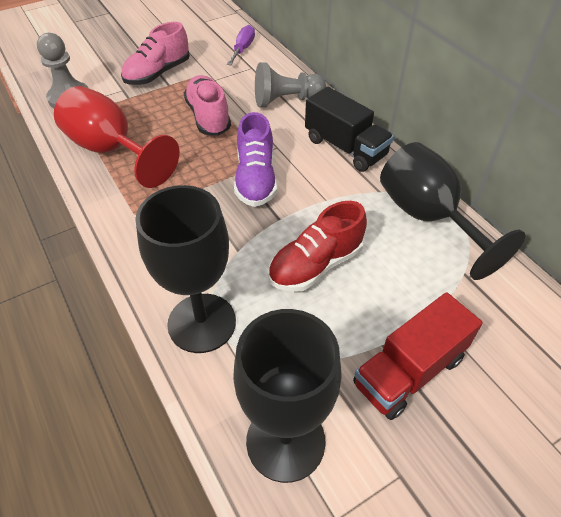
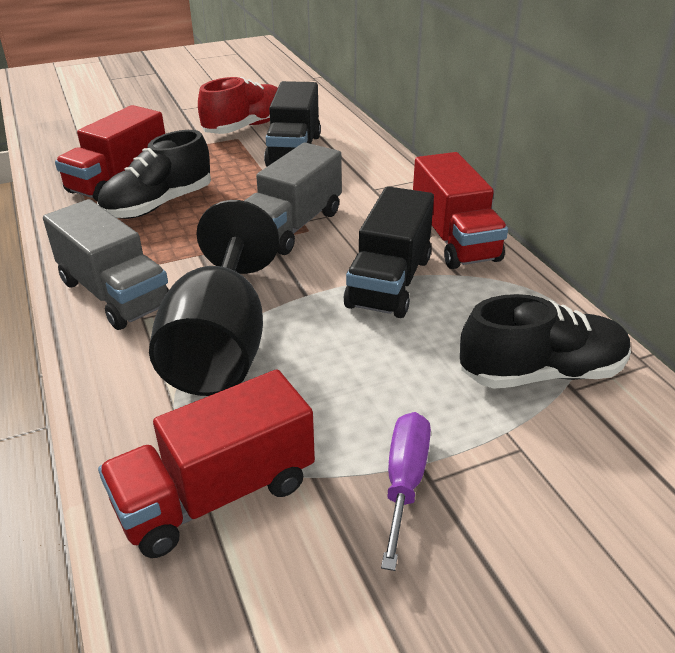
black goblet: 3 -> 1
black shoe: 0 -> 2
black truck: 1 -> 2
grey pawn: 2 -> 0
grey truck: 0 -> 2
pink shoe: 2 -> 0
purple shoe: 1 -> 0
red goblet: 1 -> 0
red truck: 1 -> 3

